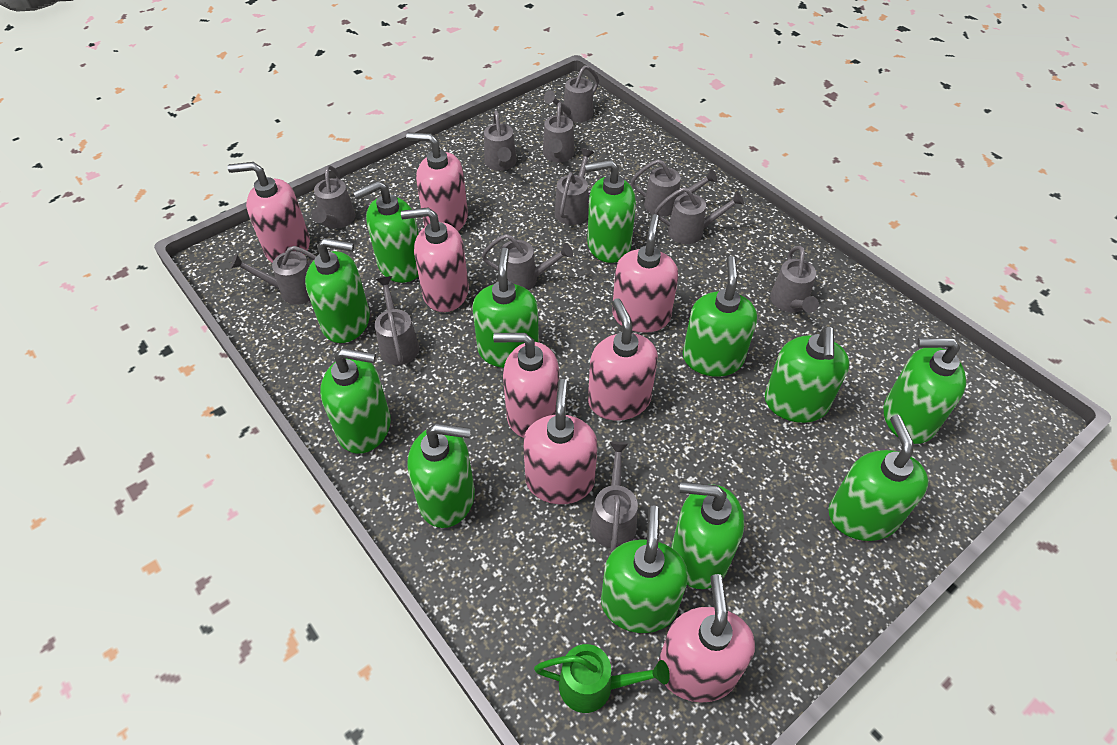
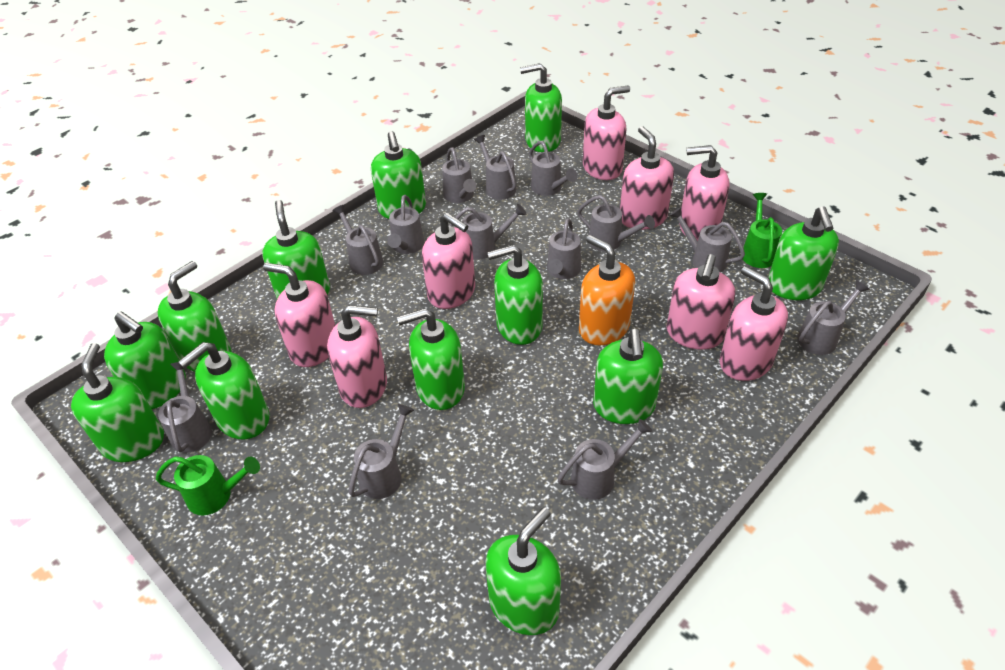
green watering can: 1 -> 2
grey watering can: 12 -> 13
orange soap dispenser: 0 -> 1

